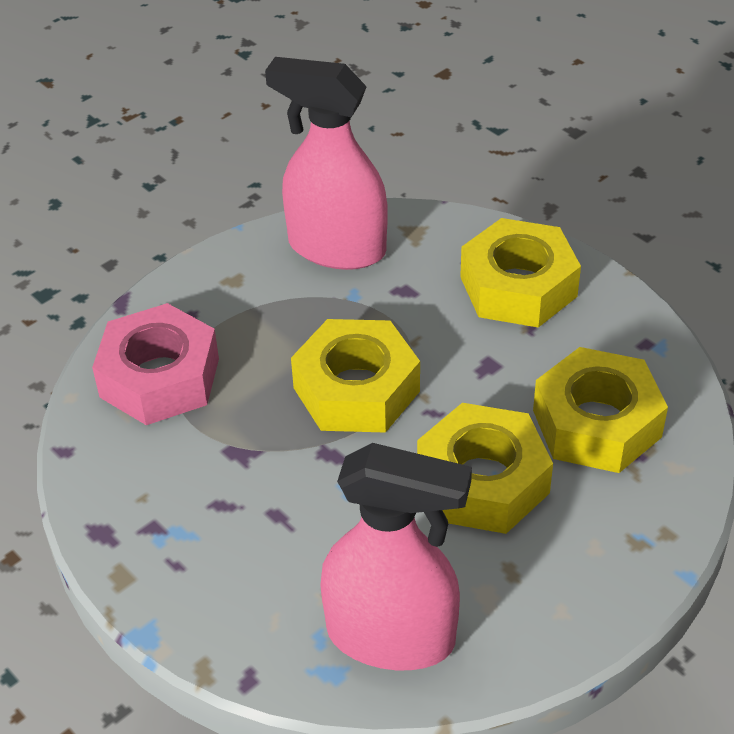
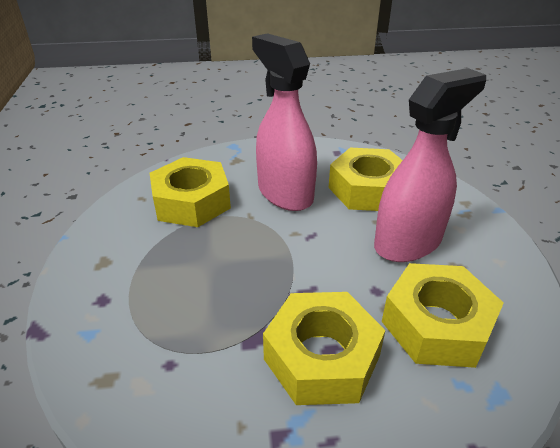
pink nut: 1 -> 0

